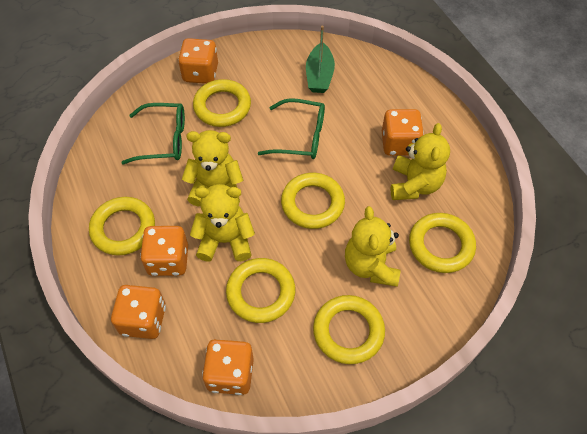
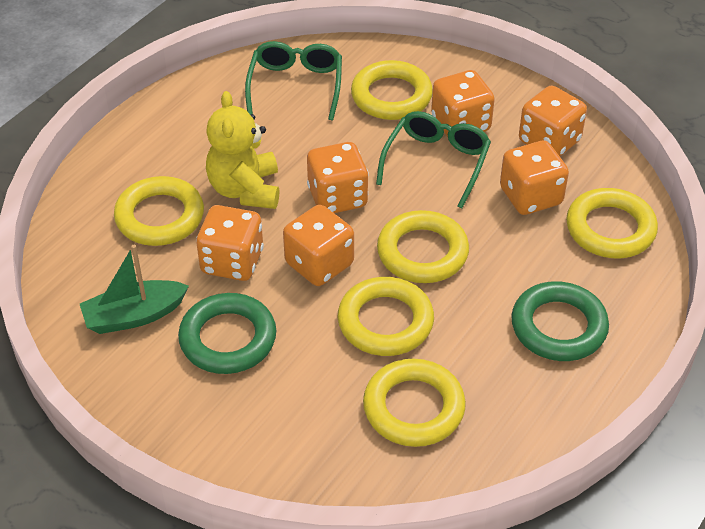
green ring: 0 -> 2
orange dice: 5 -> 6
yellow teddy bear: 4 -> 1

